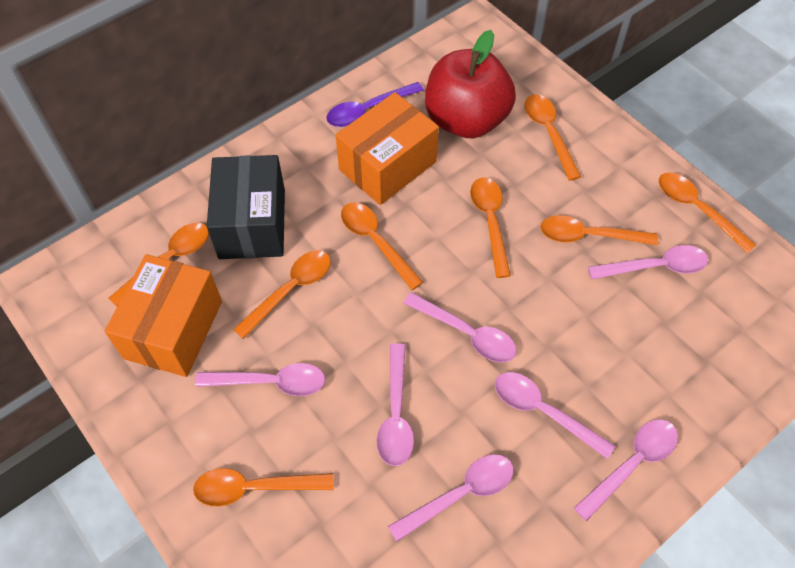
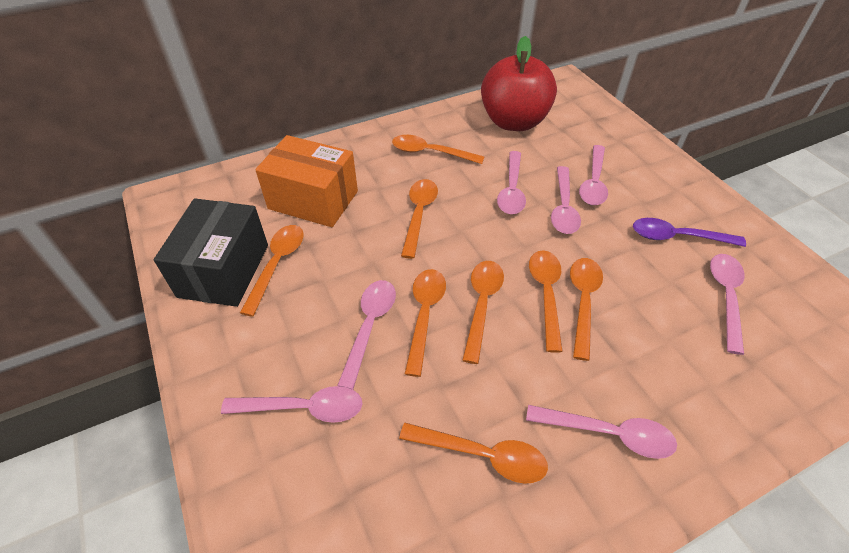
orange box: 2 -> 1

